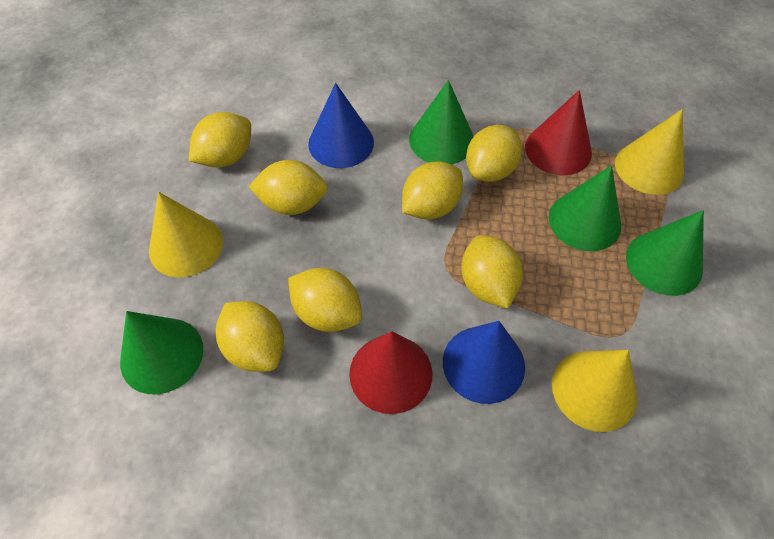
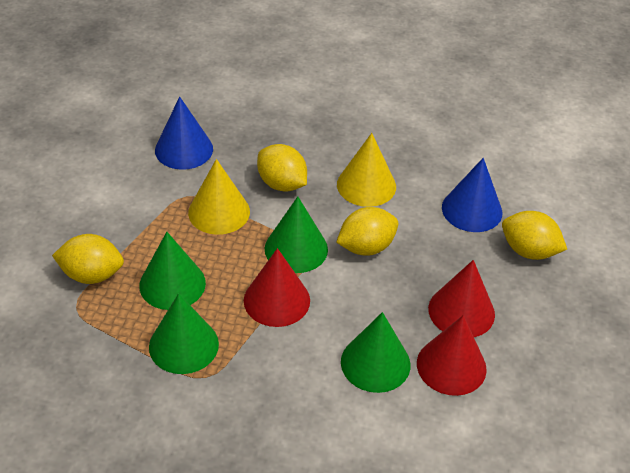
red cone: 2 -> 3
yellow cone: 3 -> 2
yellow lemon: 7 -> 4

